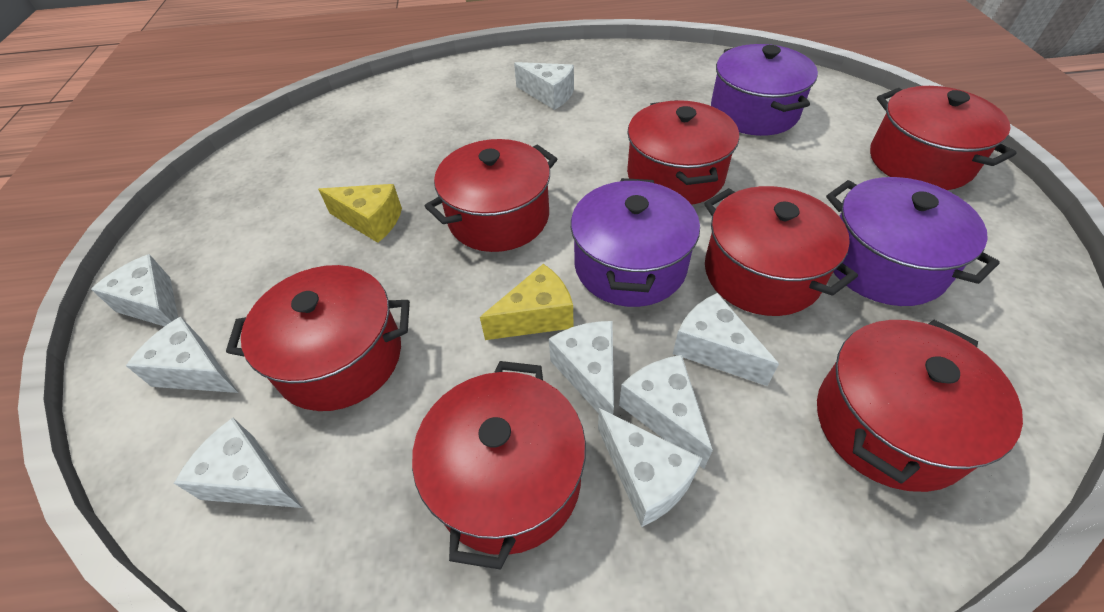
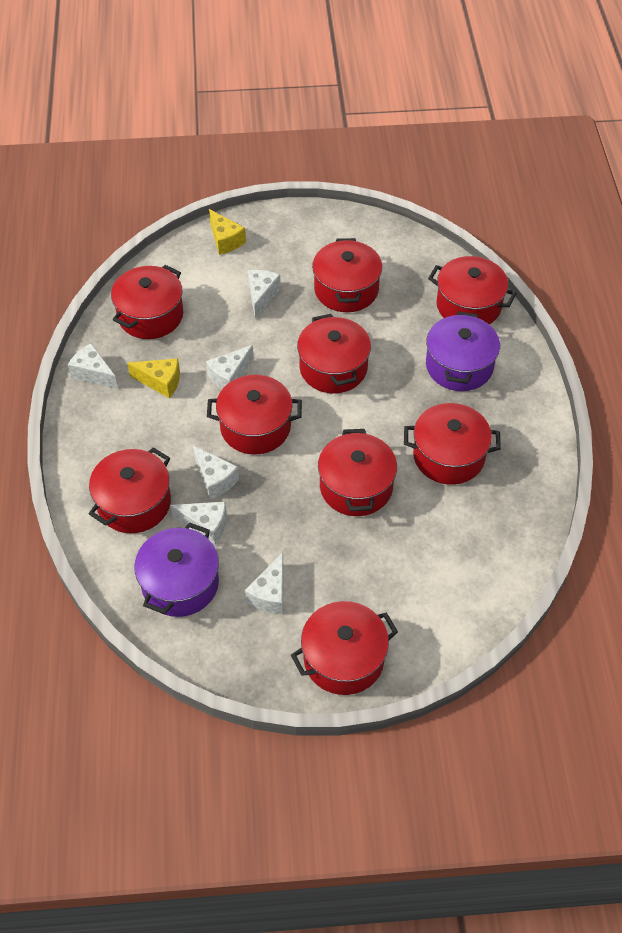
purple pot: 3 -> 2
red pot: 7 -> 9
white cheese: 8 -> 6

